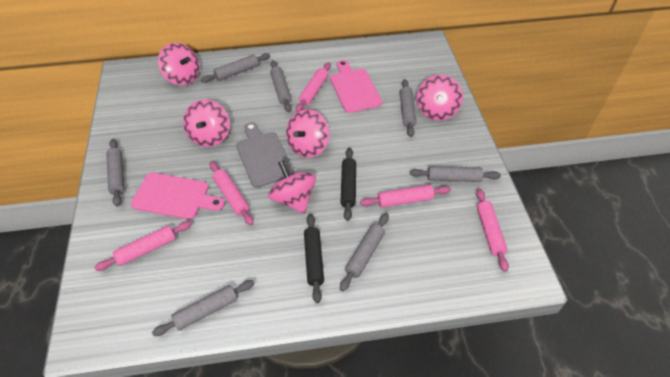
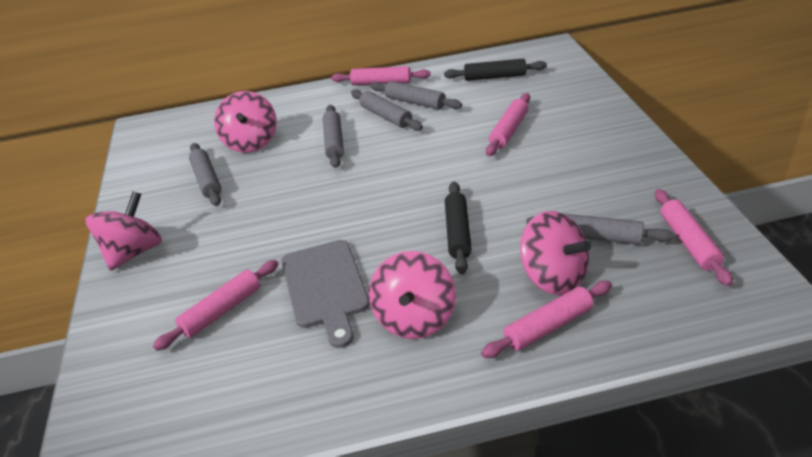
grey rolling pin: 7 -> 5
pink cutting board: 2 -> 0
pink spinning top: 5 -> 4

